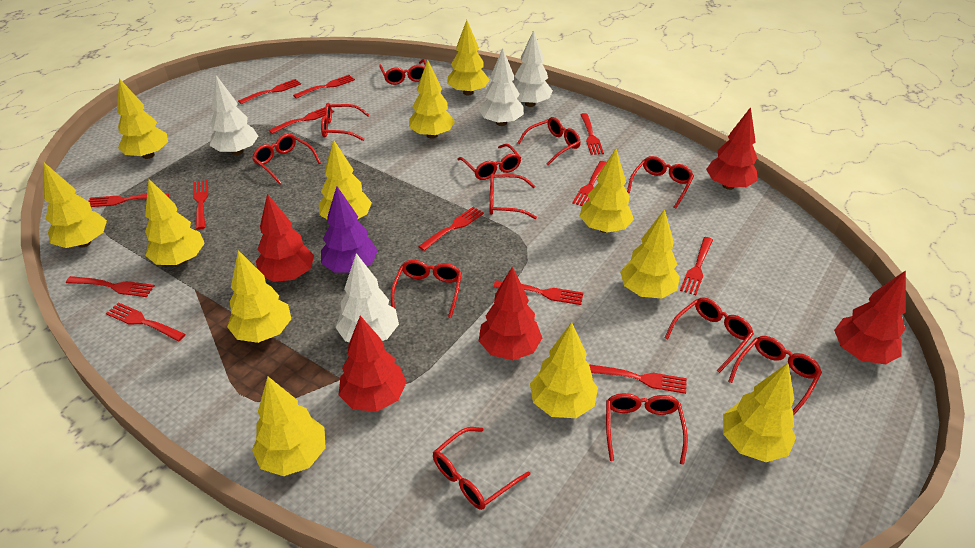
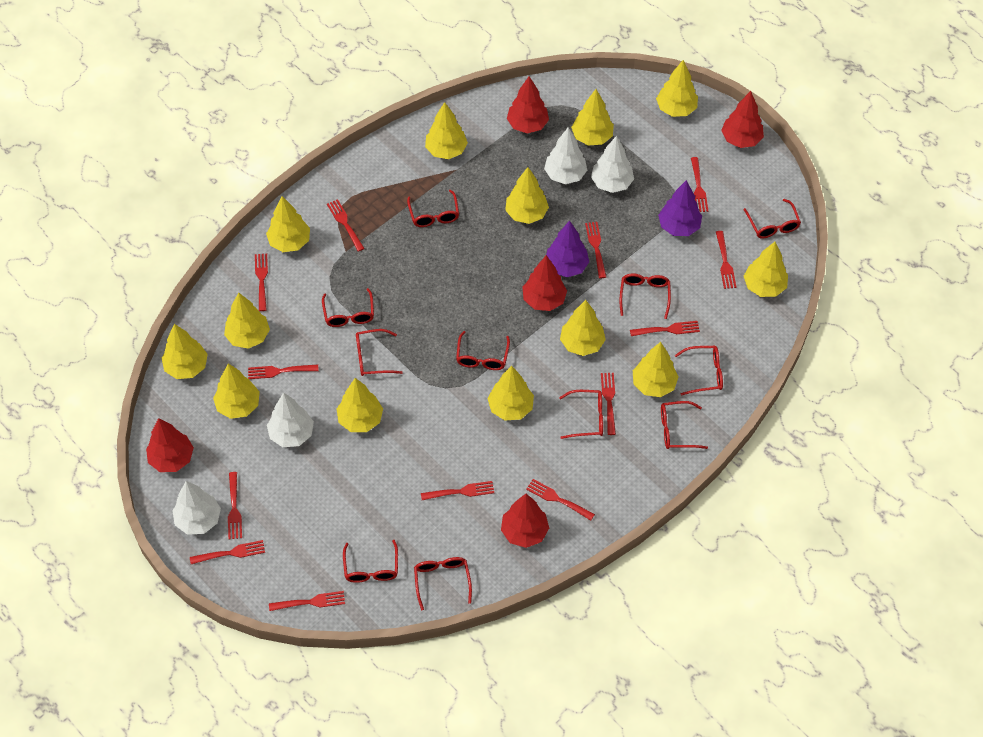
purple tree: 1 -> 2
red glasses: 12 -> 11
yellow tree: 12 -> 13

